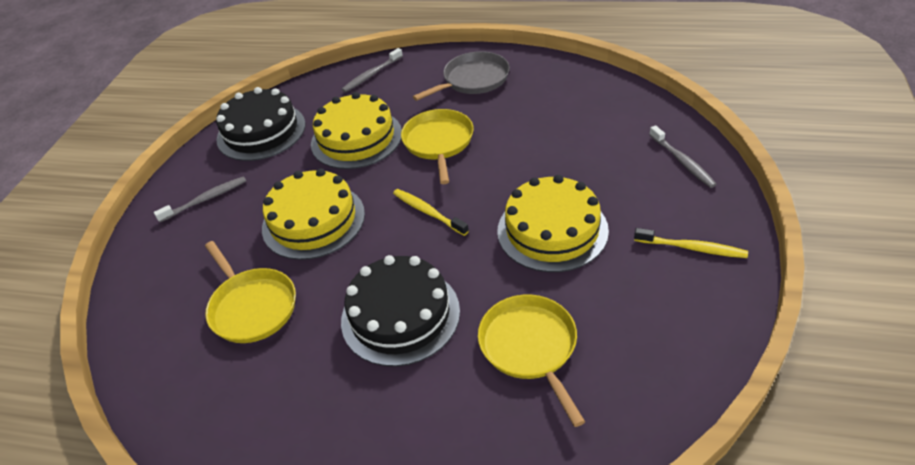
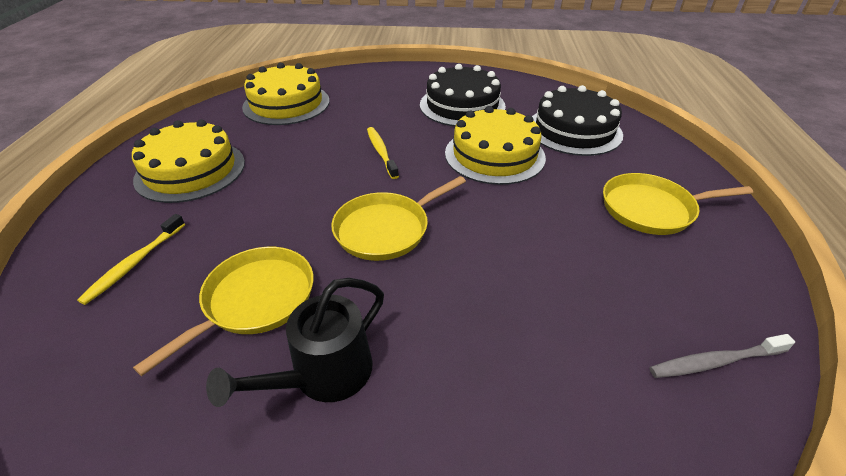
black watering can: 0 -> 1
grey pan: 1 -> 0
grey toothbrush: 3 -> 1

